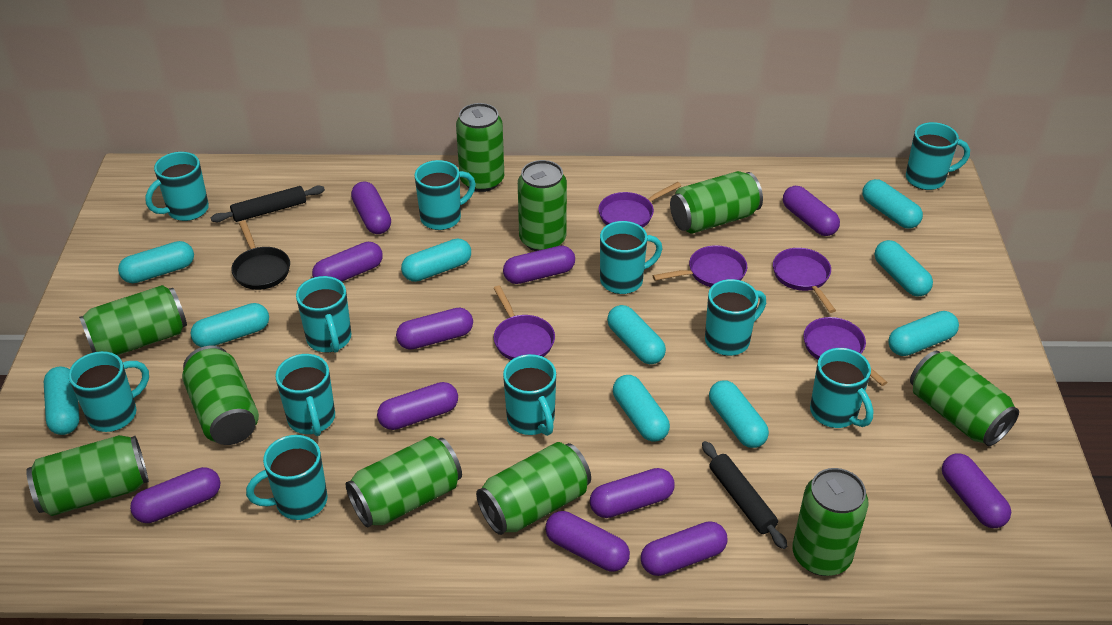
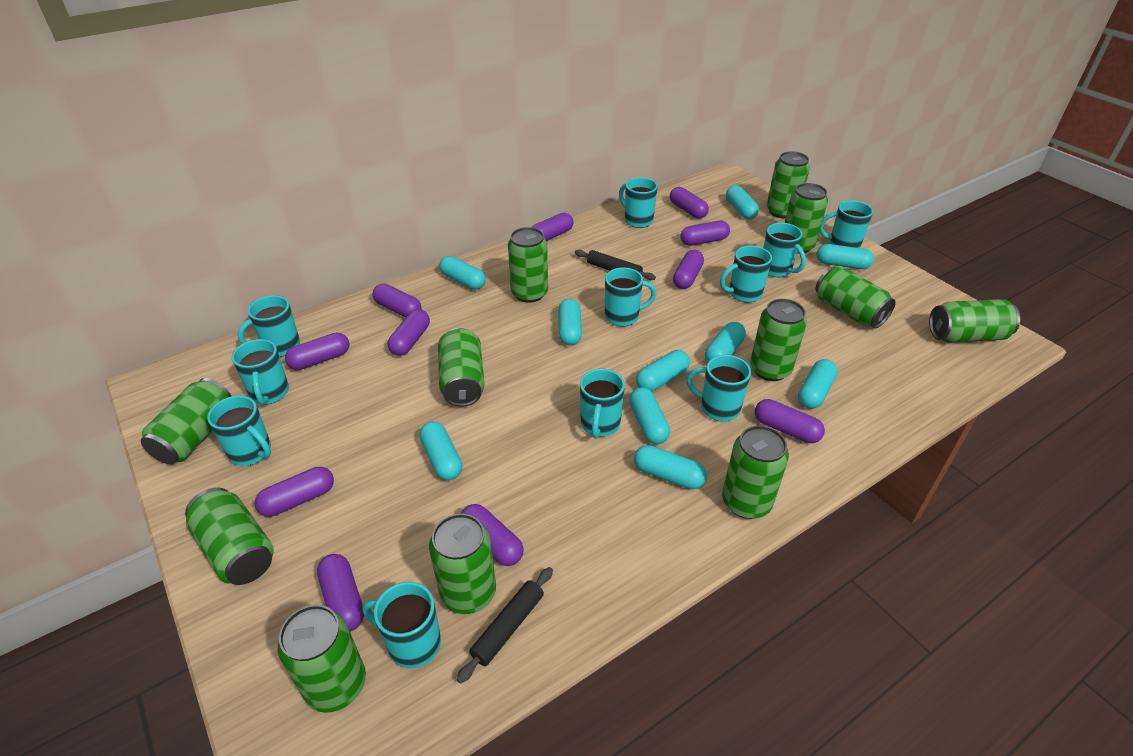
black pan: 1 -> 0
green can: 10 -> 12
purple pan: 5 -> 0

